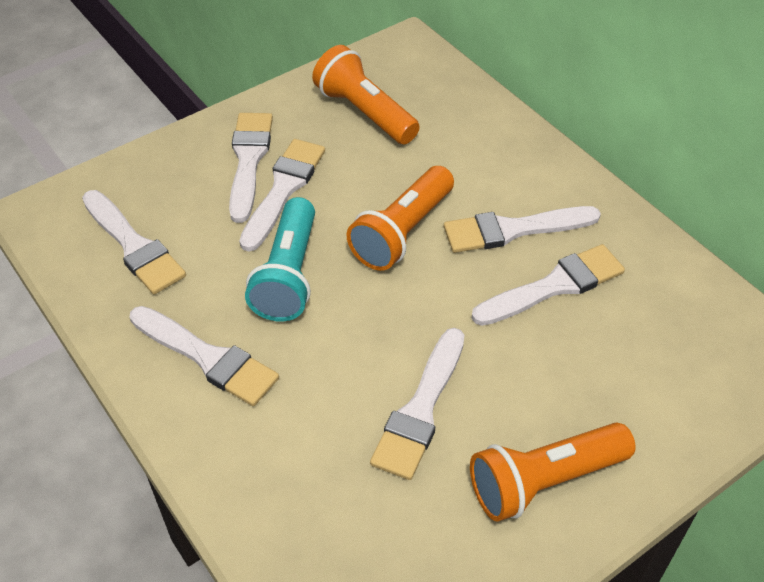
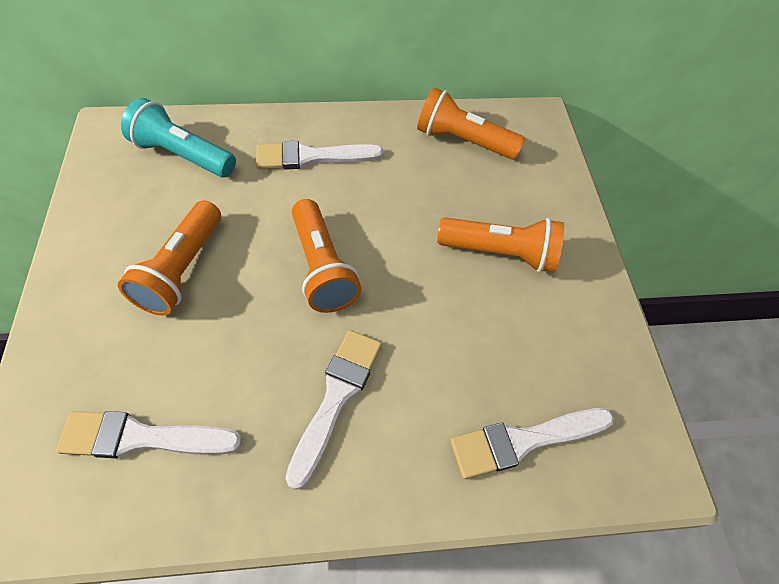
orange flashlight: 3 -> 4
white brush: 7 -> 4

